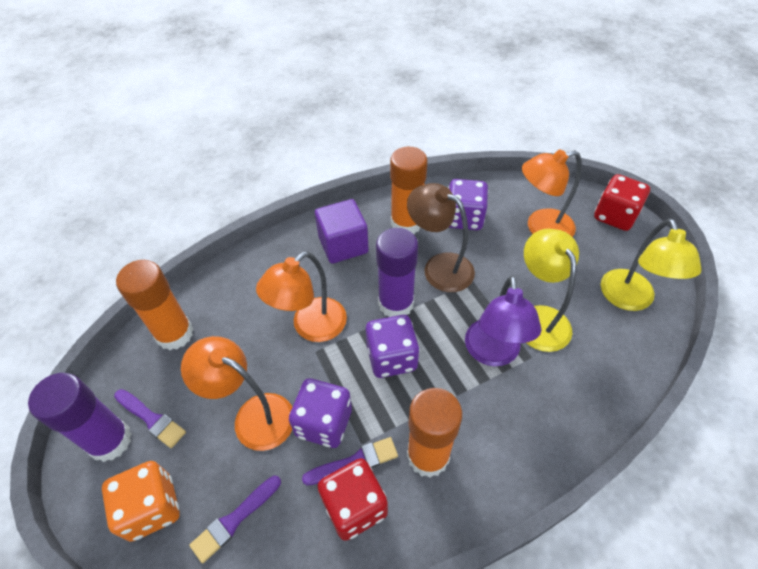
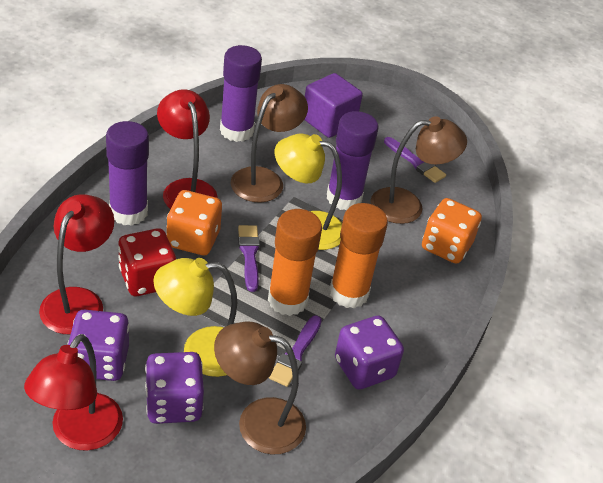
brown lamp: 1 -> 3
orange dice: 1 -> 2
orange glue stick: 3 -> 2
orange lamp: 3 -> 0
purple glue stick: 2 -> 3
purple lamp: 1 -> 0
red dice: 2 -> 1
red lamp: 0 -> 3

